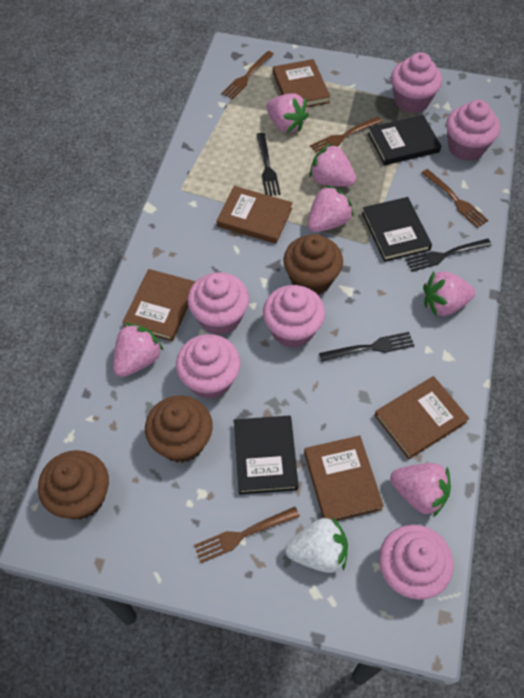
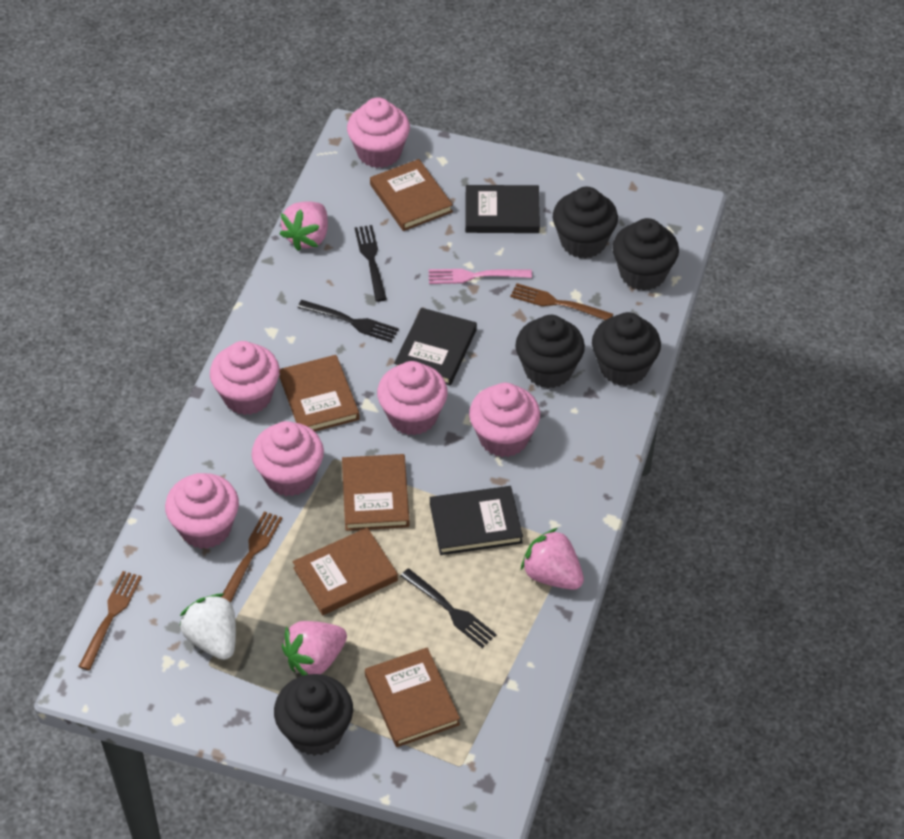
black cupcake: 0 -> 5
brown cupcake: 3 -> 0
brown fork: 4 -> 3
pink fork: 0 -> 1
pink strawberry: 6 -> 3

